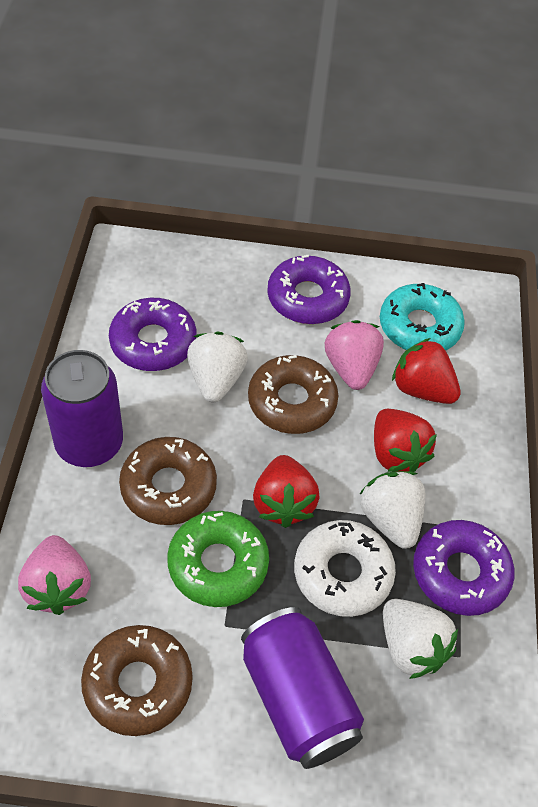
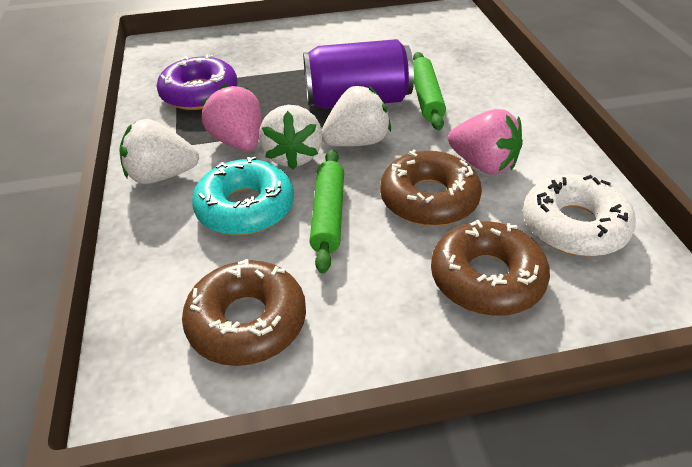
green donut: 1 -> 0
green rolling pin: 0 -> 2
purple can: 2 -> 1
purple donut: 3 -> 1
red strawberry: 3 -> 0

